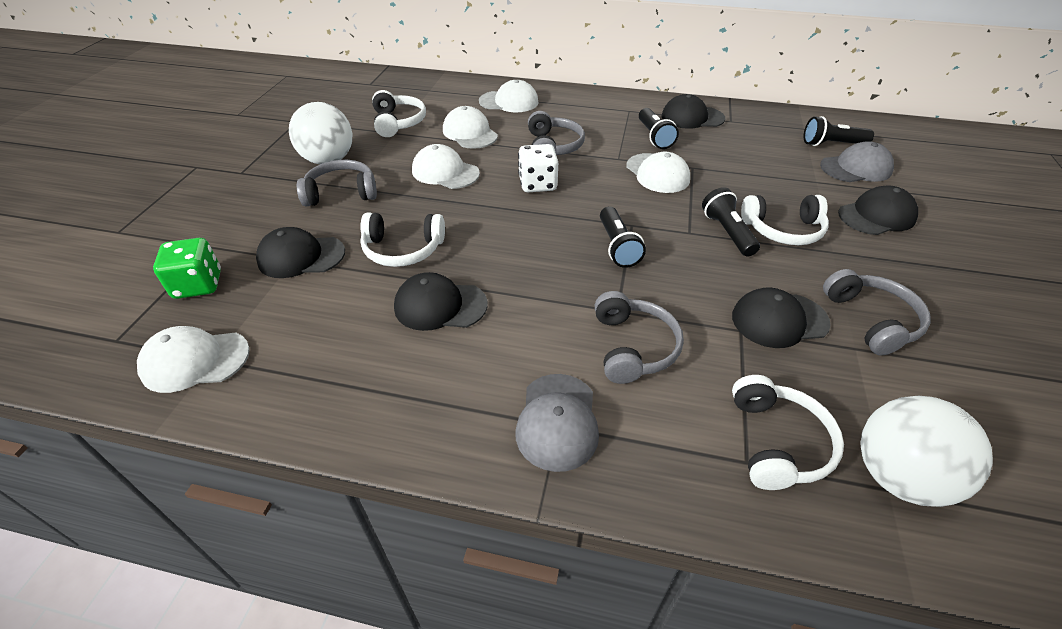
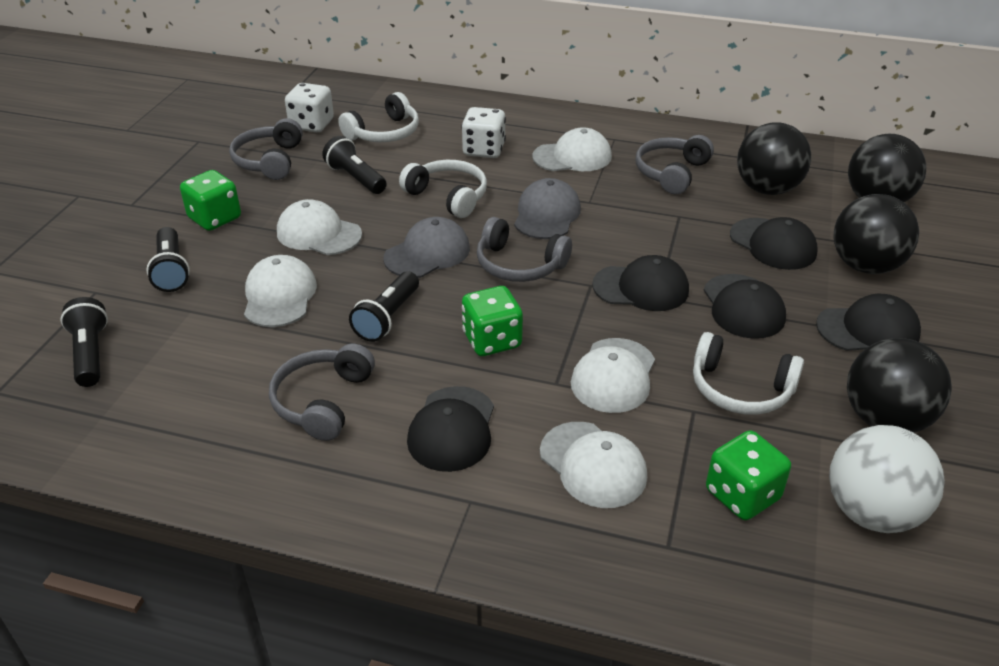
black ball: 0 -> 4
green dice: 1 -> 3
white ball: 2 -> 1
white dice: 1 -> 2
white headphones: 4 -> 3

